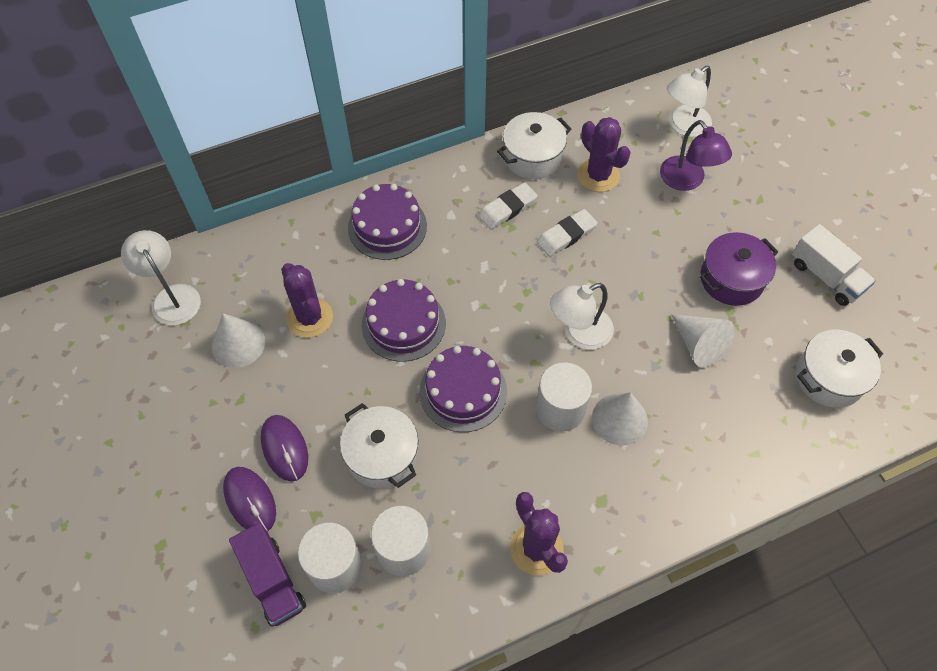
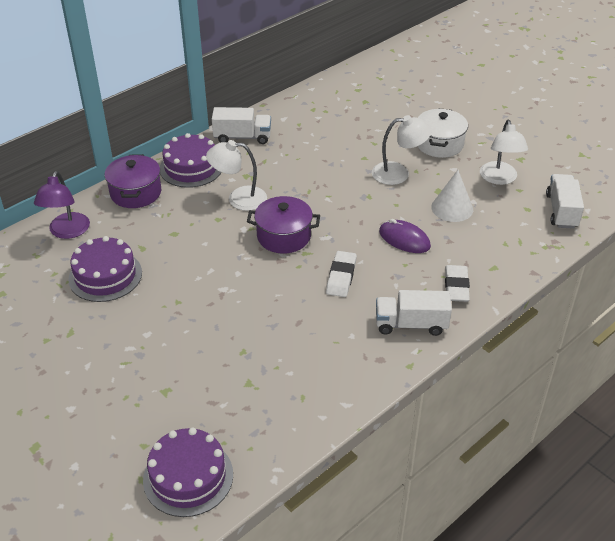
purple cactus: 3 -> 0
purple mouse: 2 -> 1
purple pot: 1 -> 2
purple truck: 1 -> 0
white cone: 3 -> 1
white cylinder: 3 -> 0
white pot: 3 -> 1
white truck: 1 -> 3

